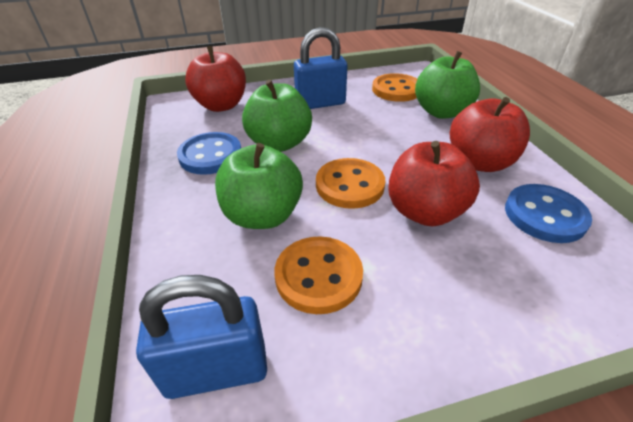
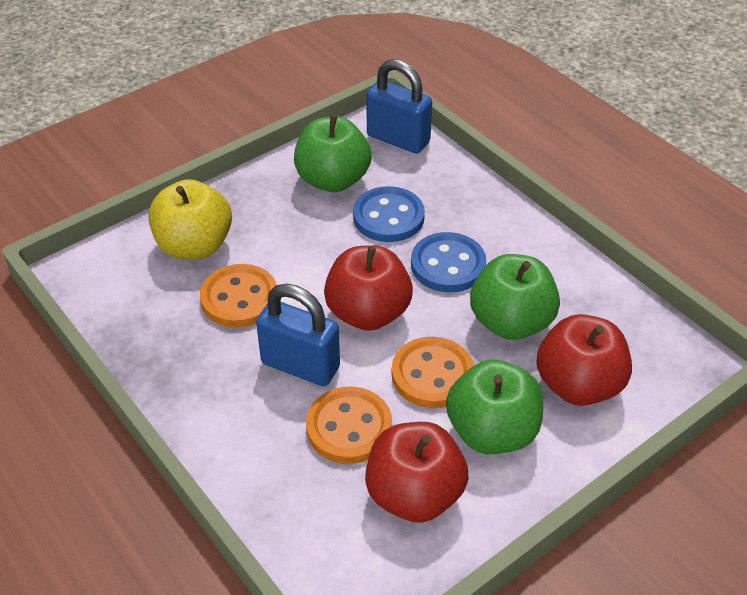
yellow apple: 0 -> 1

